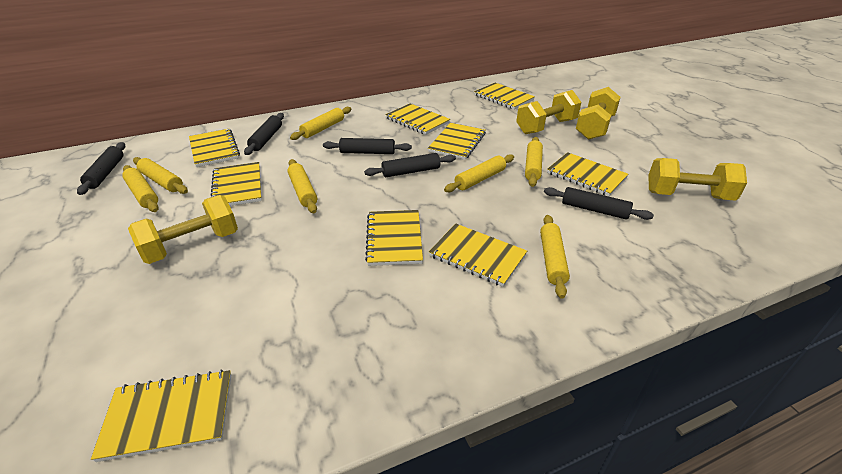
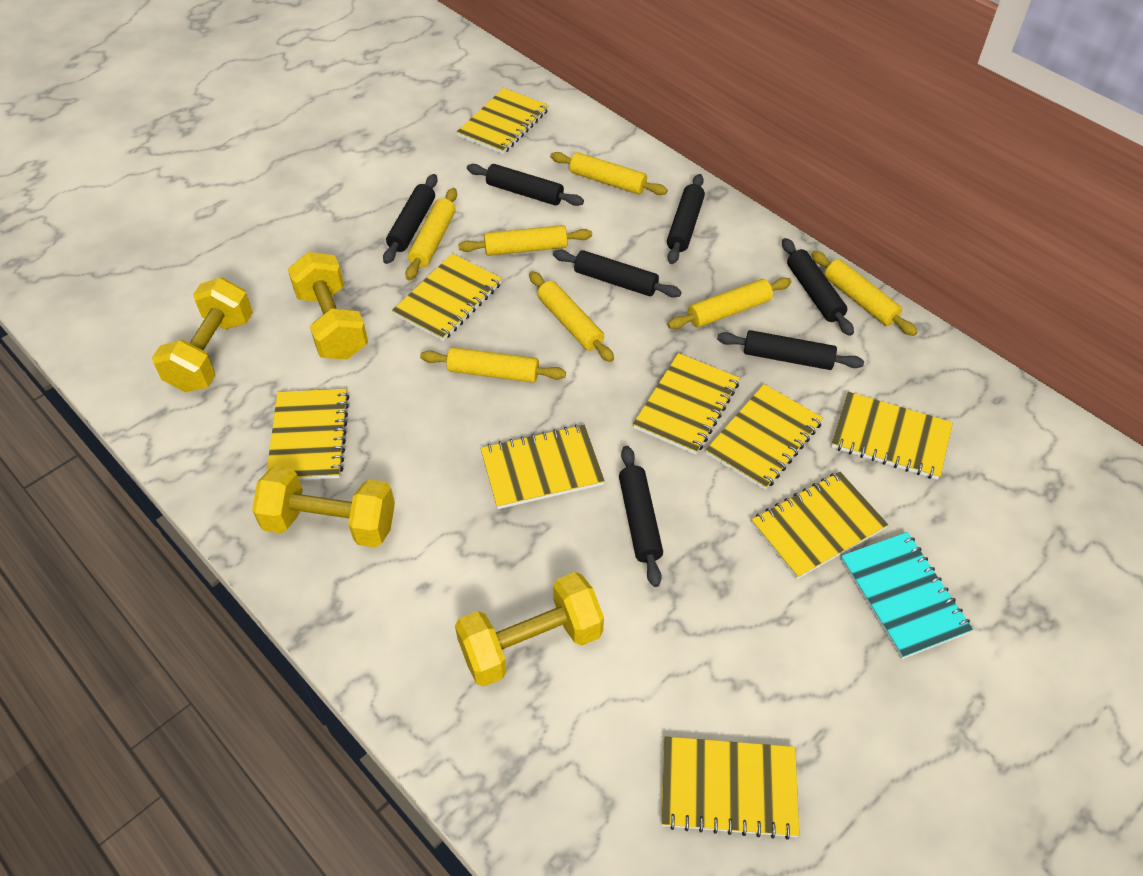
black rolling pin: 5 -> 7
turquoise notebook: 0 -> 1

